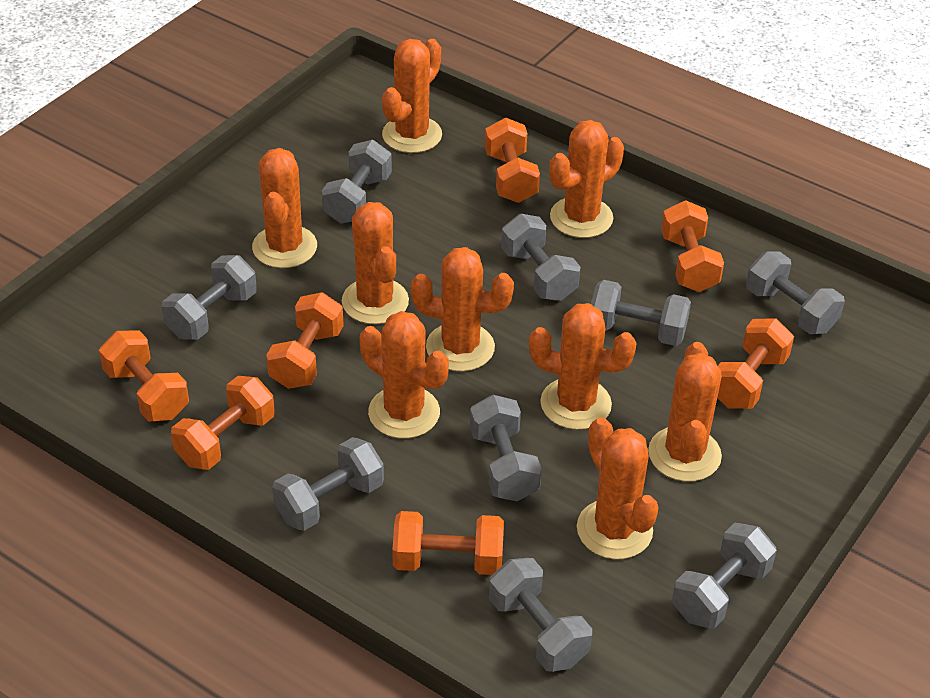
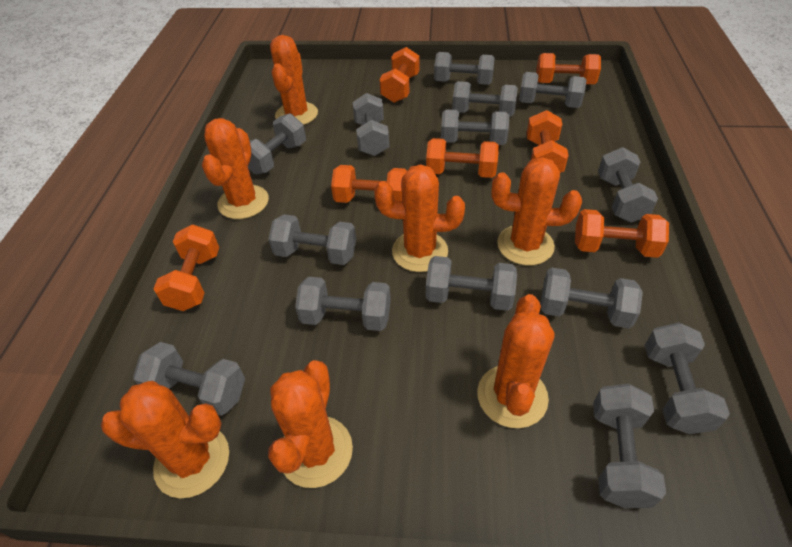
grey dumbbell: 9 -> 14
orange cactus: 9 -> 7

